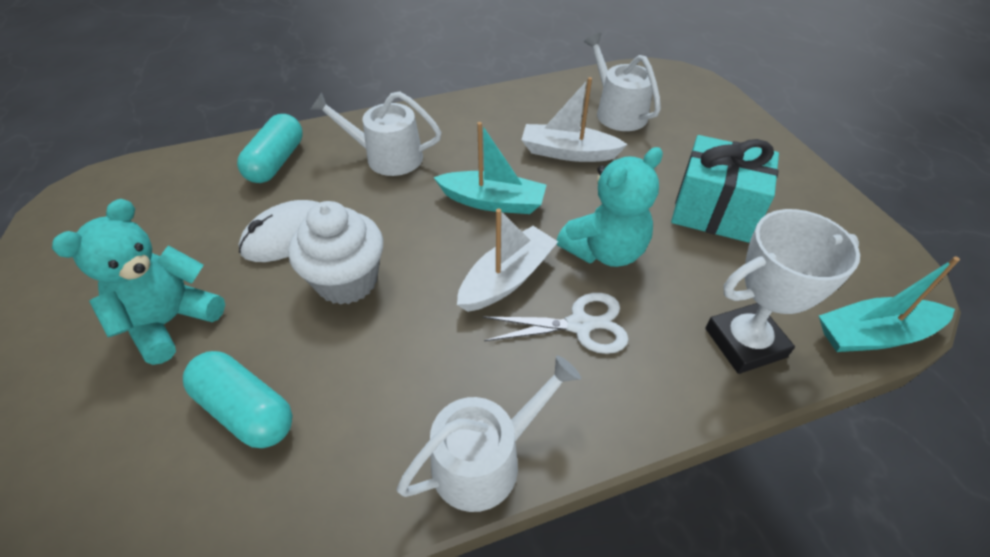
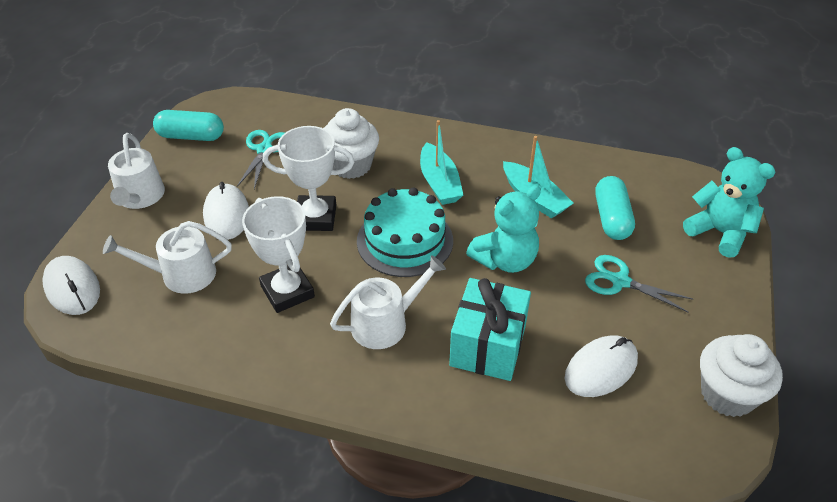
turquoise cake: 0 -> 1
turquoise scissors: 0 -> 2
white boat: 2 -> 0
white cupcake: 1 -> 2
white mouse: 1 -> 3
white scissors: 1 -> 0
white trophy: 1 -> 2

